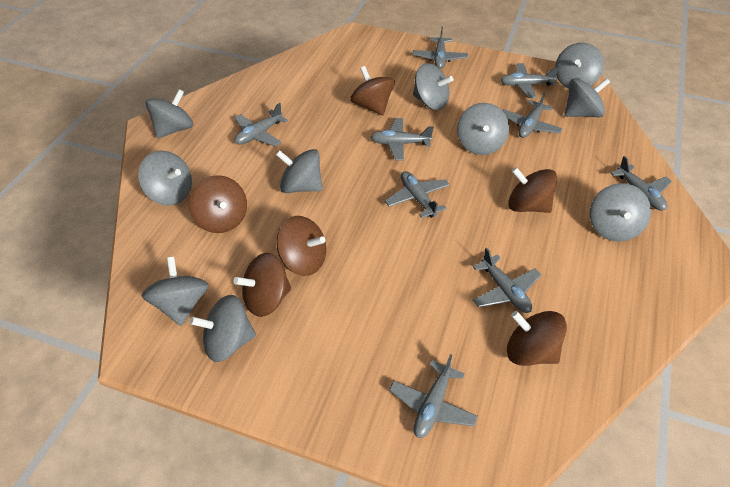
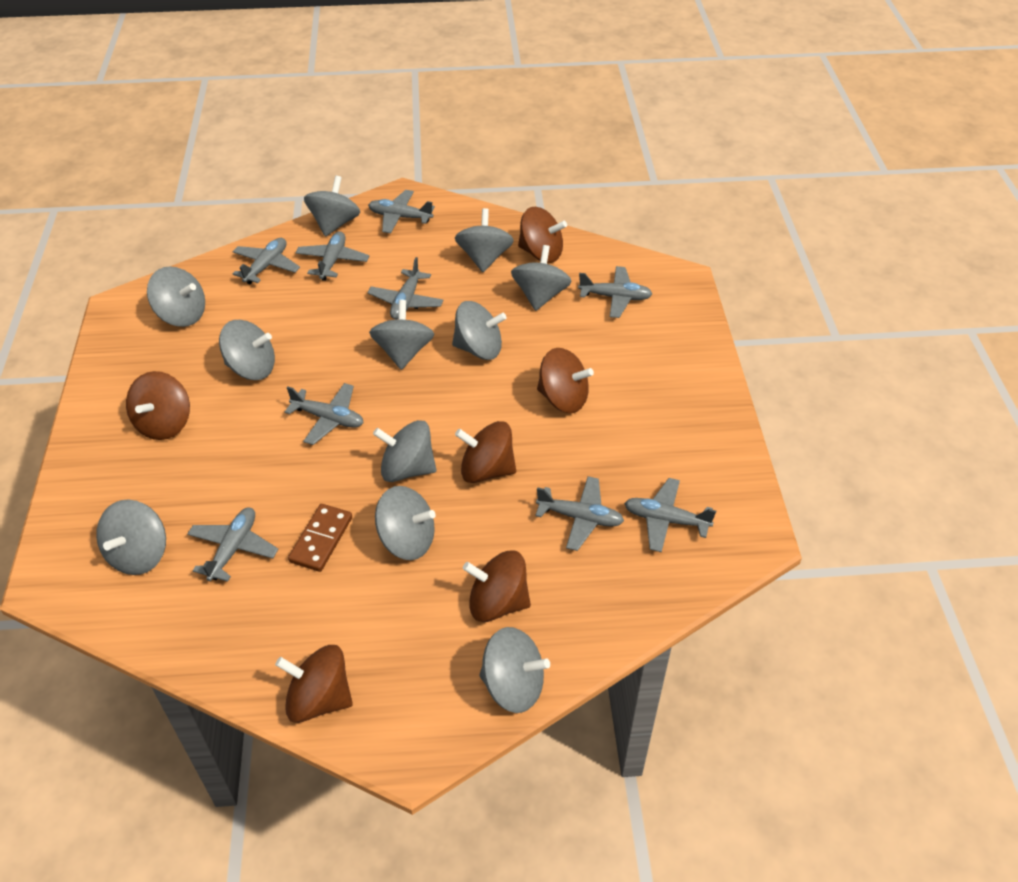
brown domino: 0 -> 1
grey spinning top: 10 -> 11

